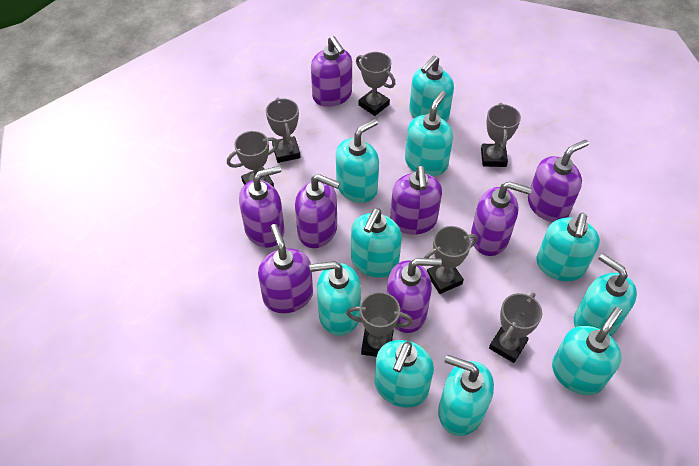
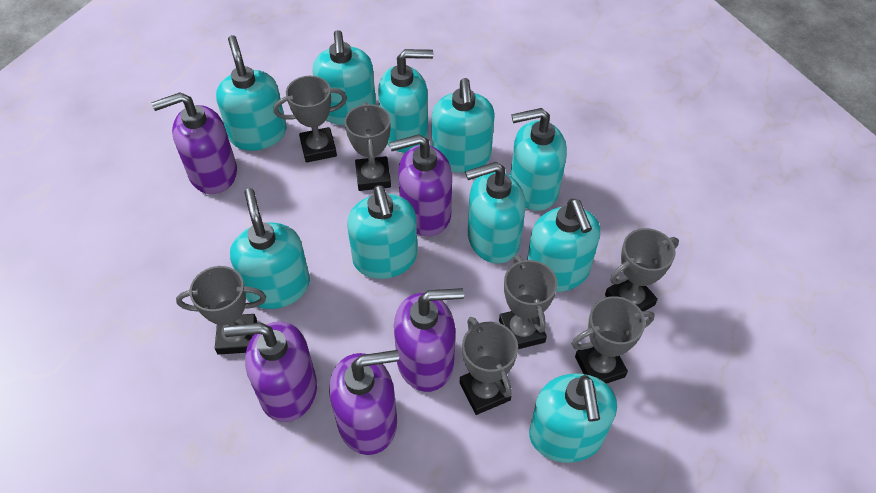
purple soap dispenser: 8 -> 5

